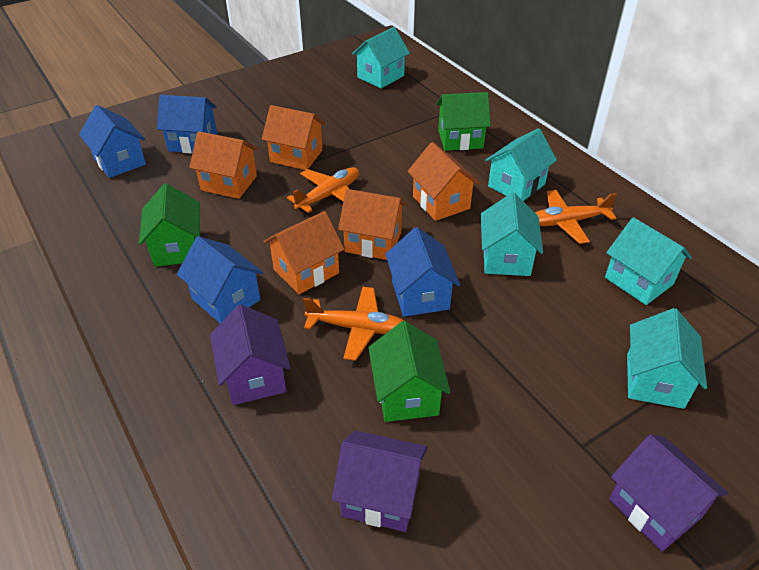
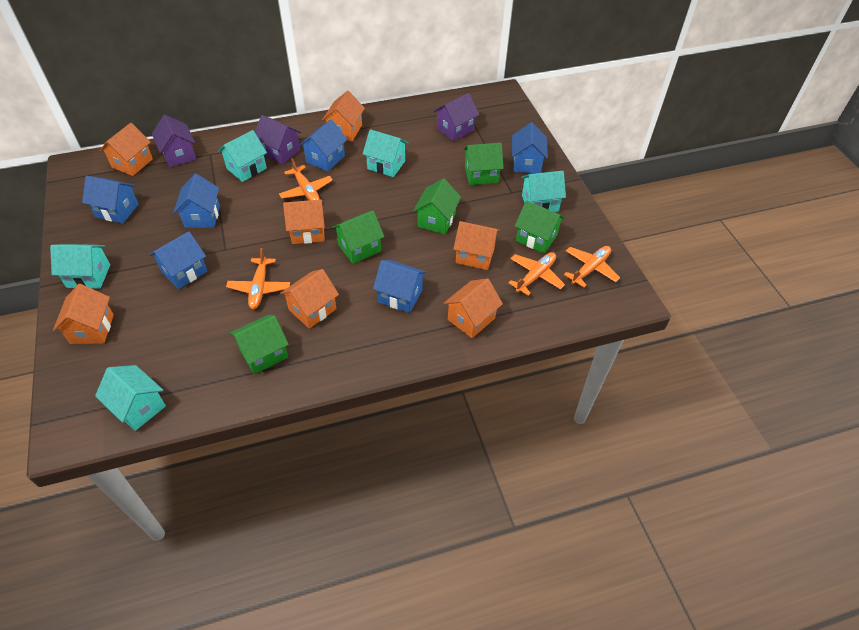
blue house: 4 -> 6
green house: 3 -> 5
orange house: 5 -> 7
orange plane: 3 -> 4

